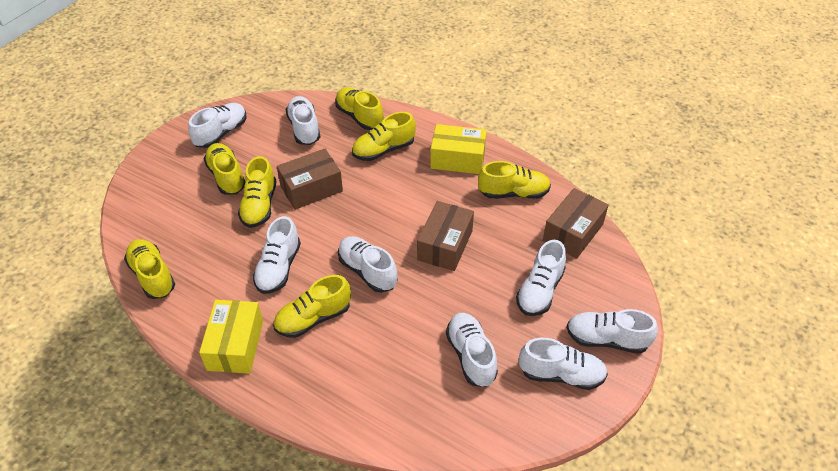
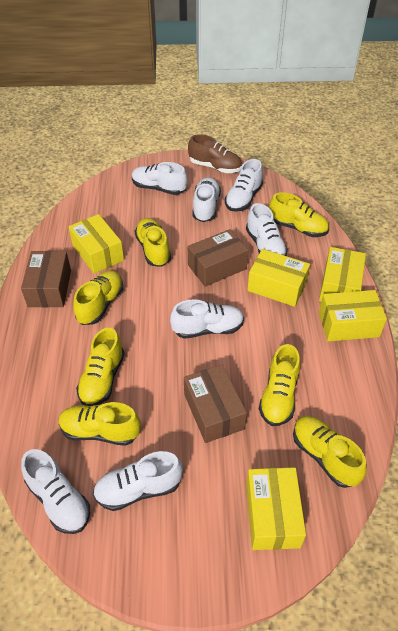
brown shoe: 0 -> 1
white shoe: 8 -> 7
yellow box: 2 -> 5

